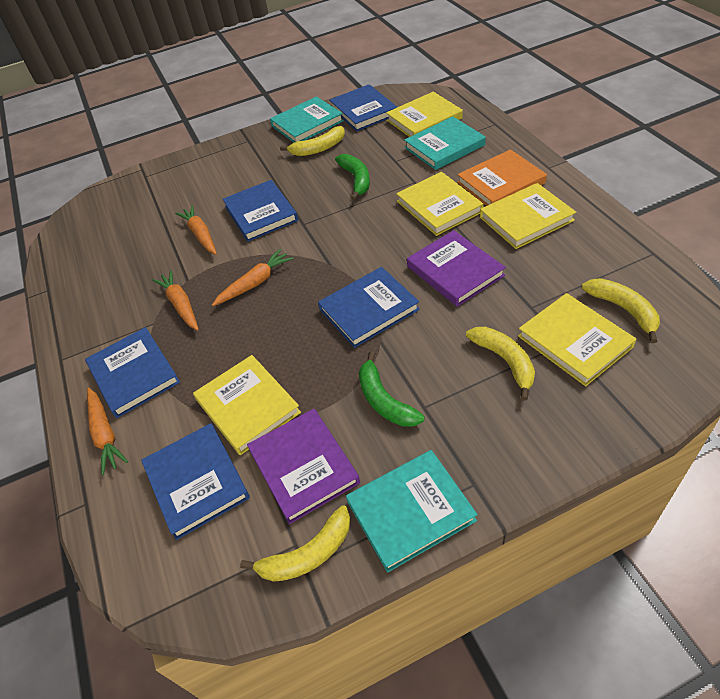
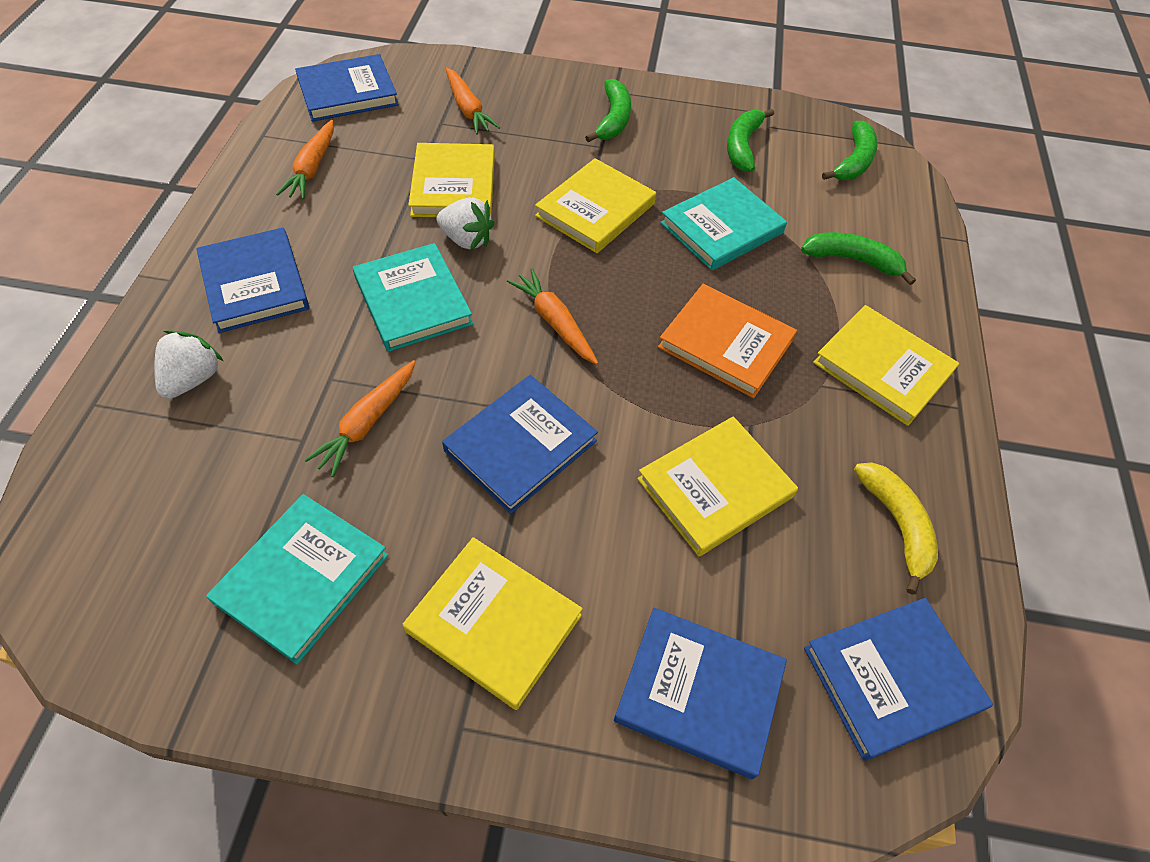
green banana: 2 -> 4
purple book: 2 -> 0
white strawberry: 0 -> 2
yellow banana: 4 -> 1

